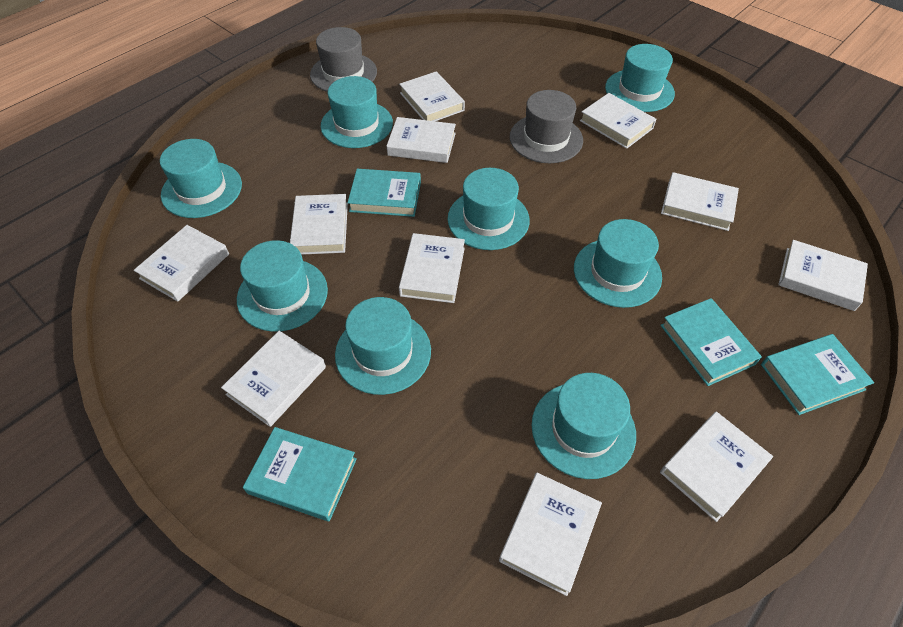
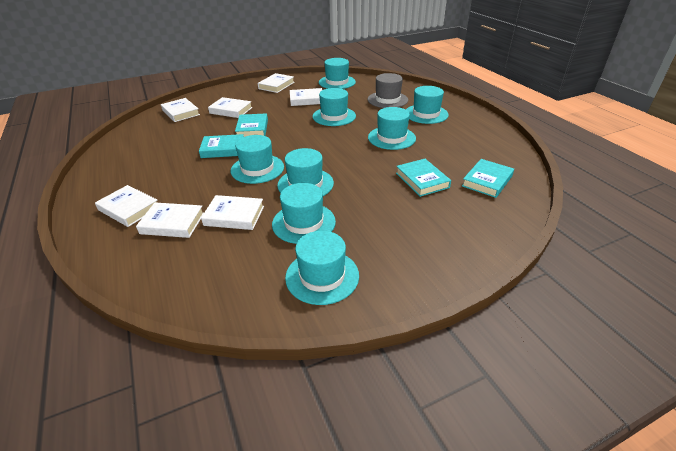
grey hat: 2 -> 1
white book: 11 -> 7

